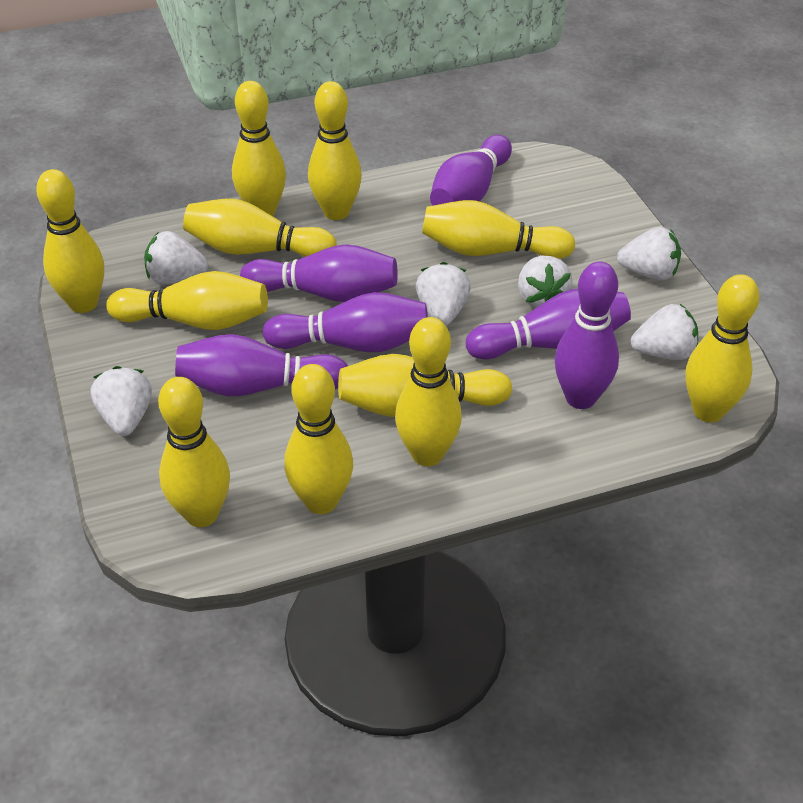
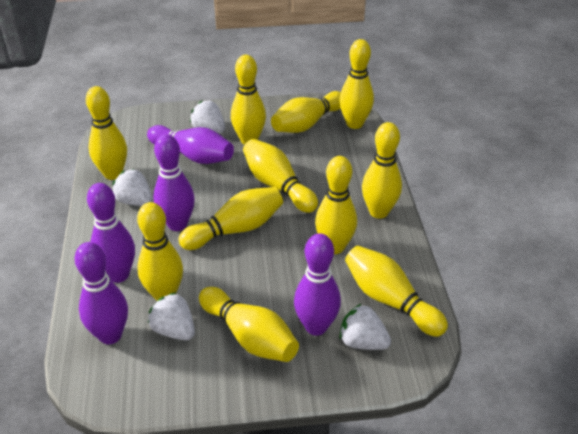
purple bowling pin: 6 -> 5
white strawberry: 6 -> 4

